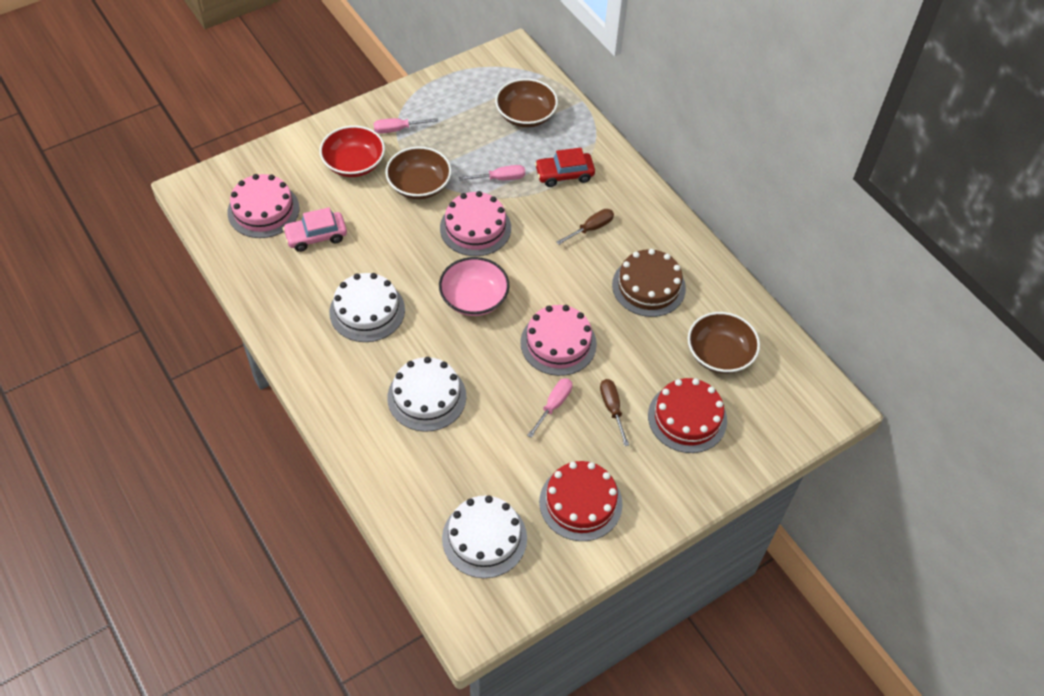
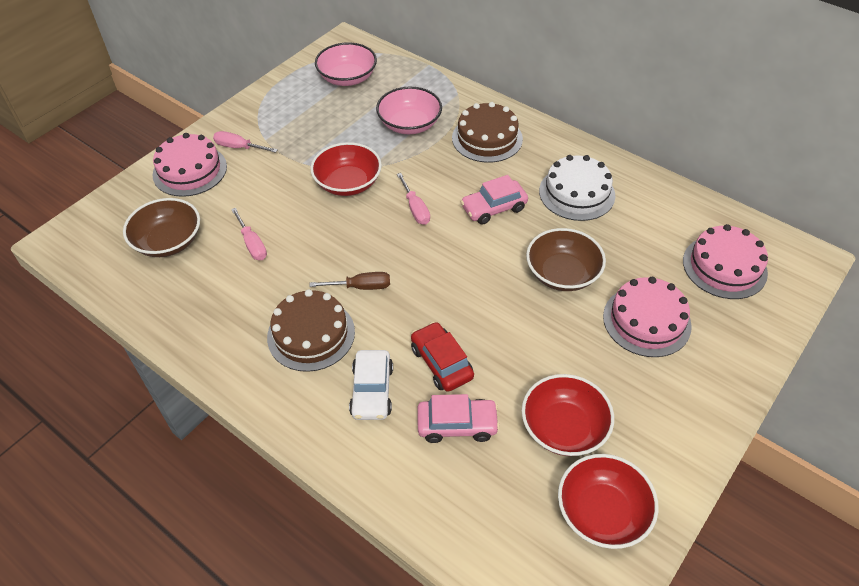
brown bowl: 3 -> 2
brown cake: 1 -> 2
brown screwdriver: 2 -> 1
pink bowl: 1 -> 2
pink car: 1 -> 2
red bowl: 1 -> 3
red cake: 2 -> 0
white cake: 3 -> 1
white car: 0 -> 1

